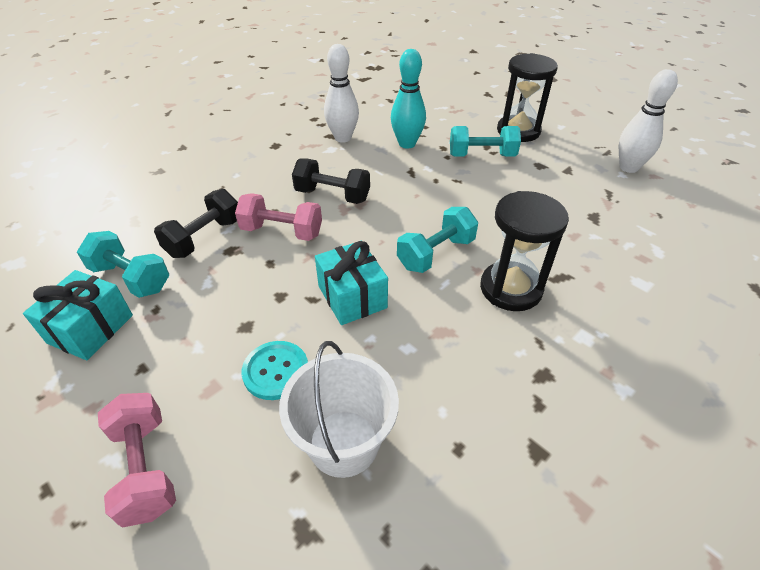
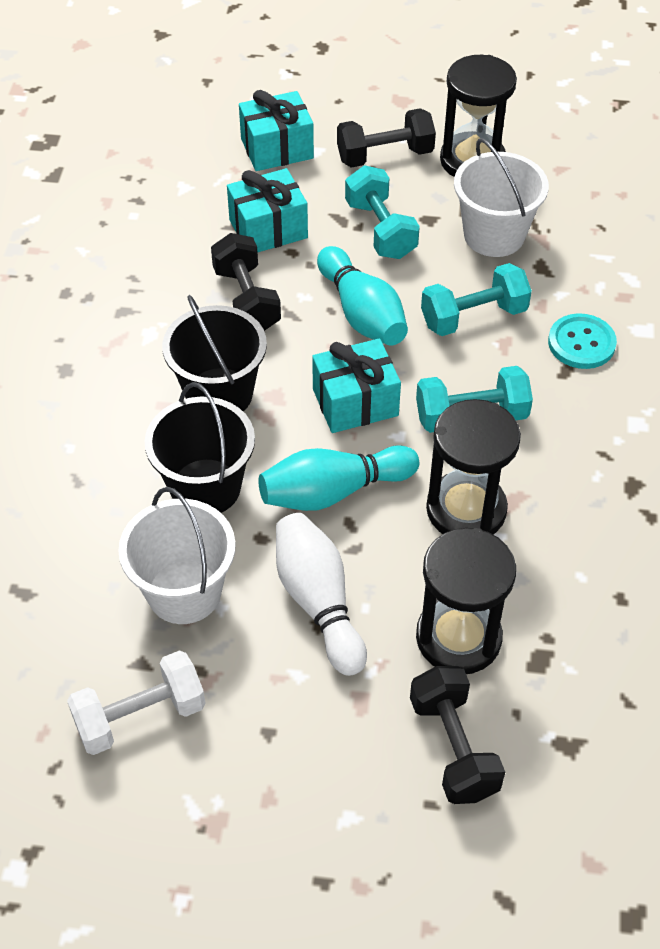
black bucket: 0 -> 2
black dumbbell: 2 -> 3
black hourglass: 2 -> 3
pink dumbbell: 2 -> 0
turquoise bowling pin: 1 -> 2
turquoise gift: 2 -> 3
white bowling pin: 2 -> 1
white bucket: 1 -> 2
white dumbbell: 0 -> 1

